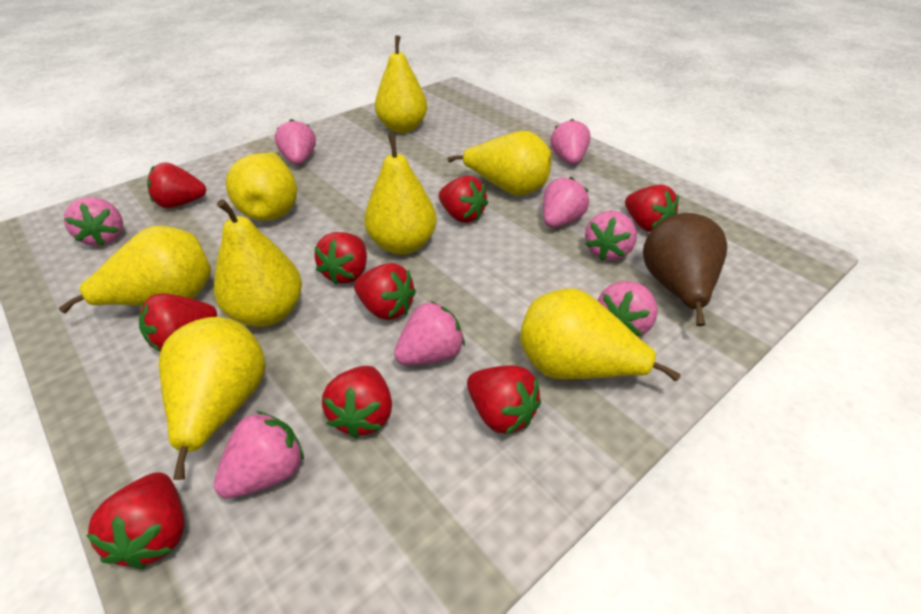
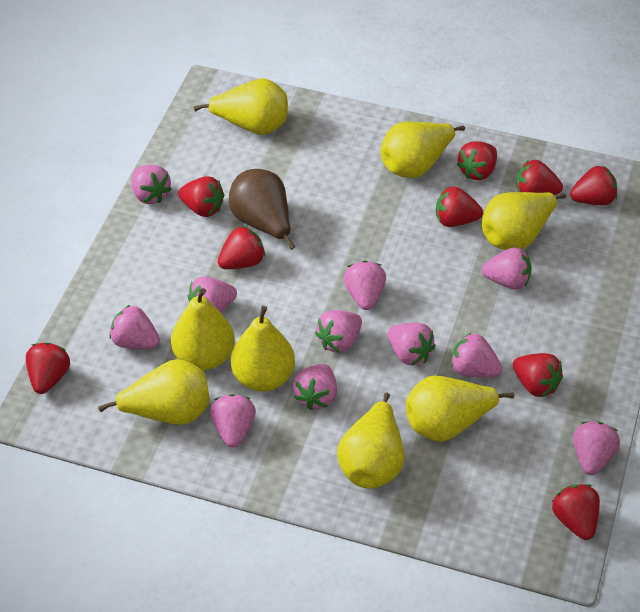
pink strawberry: 8 -> 11

